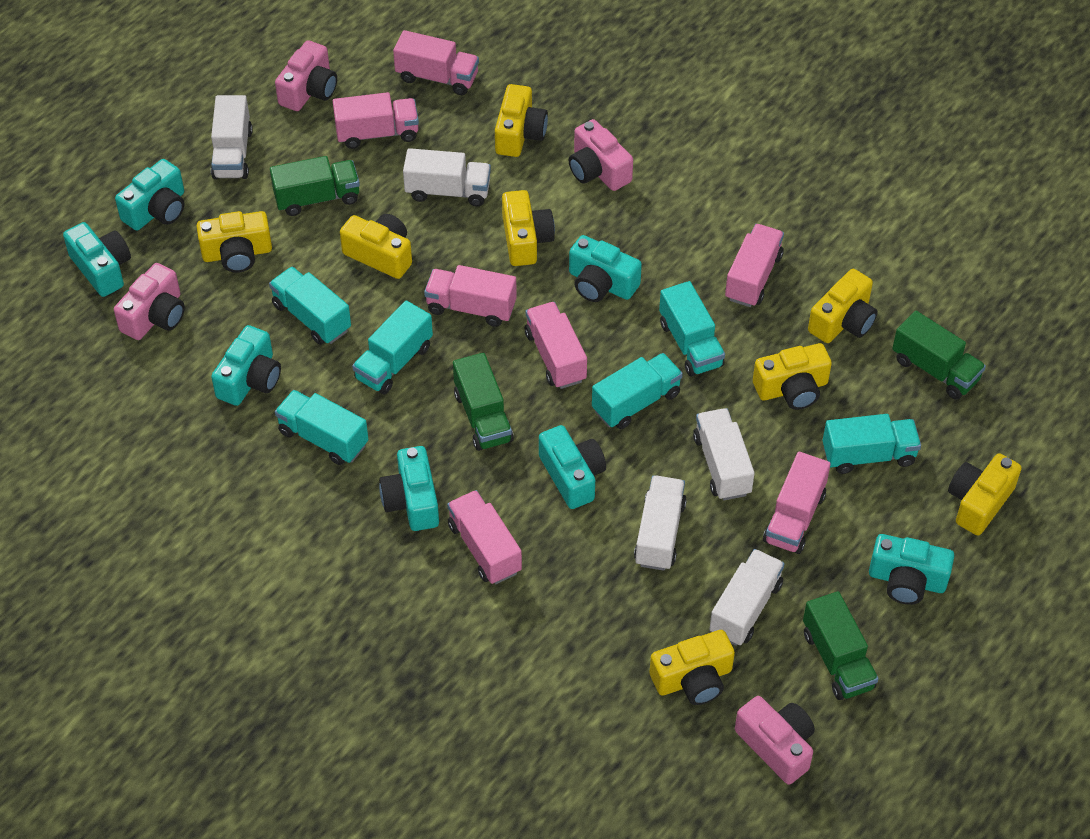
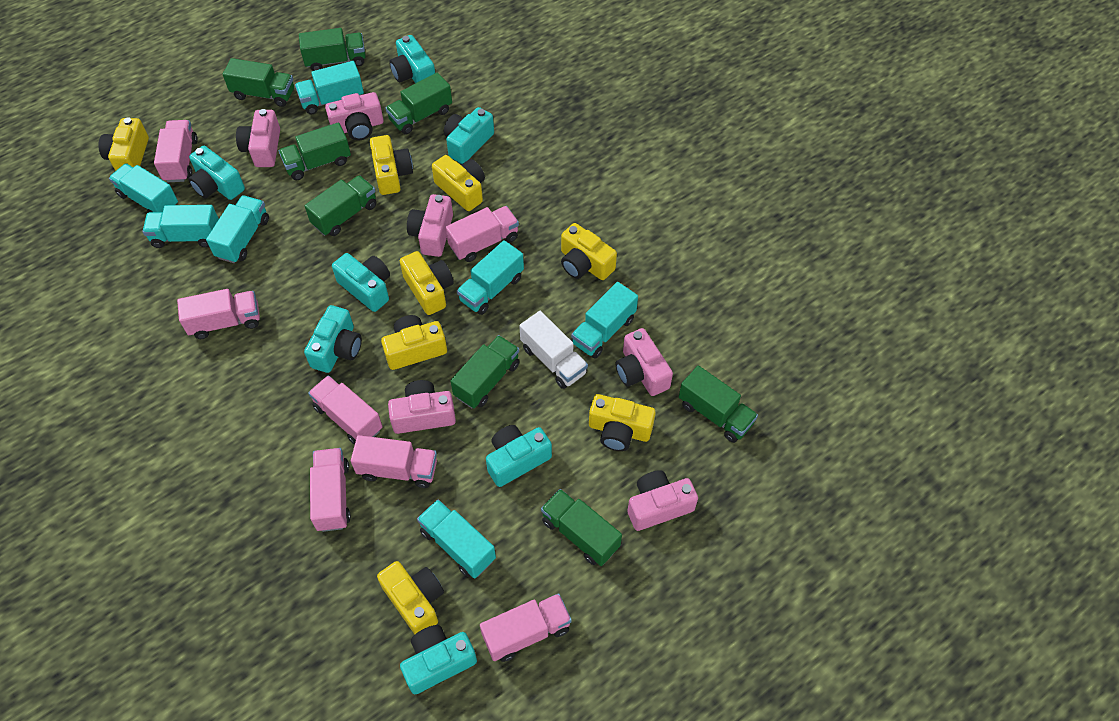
green truck: 4 -> 8
pink camera: 4 -> 6
turquoise truck: 6 -> 7
white truck: 5 -> 1

